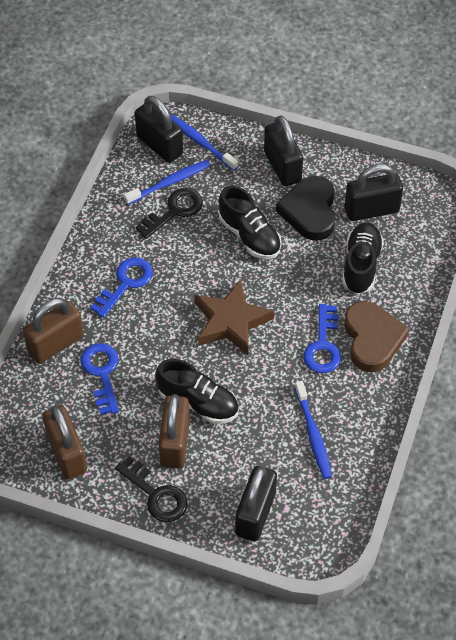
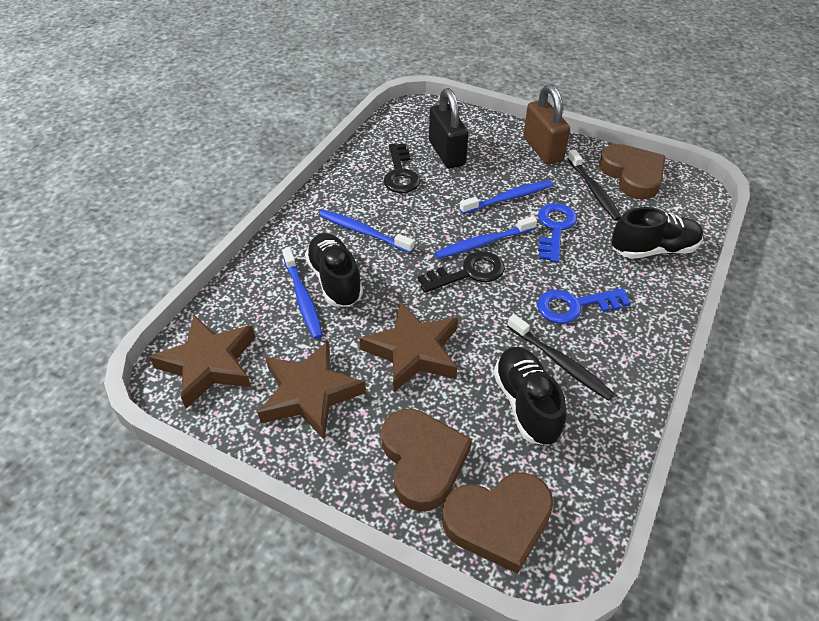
black heart: 1 -> 0
black padlock: 4 -> 1
black toothbrush: 0 -> 2
blue key: 3 -> 2
blue toothbrush: 3 -> 4
brown heart: 1 -> 3
brown padlock: 3 -> 1
brown star: 1 -> 3

